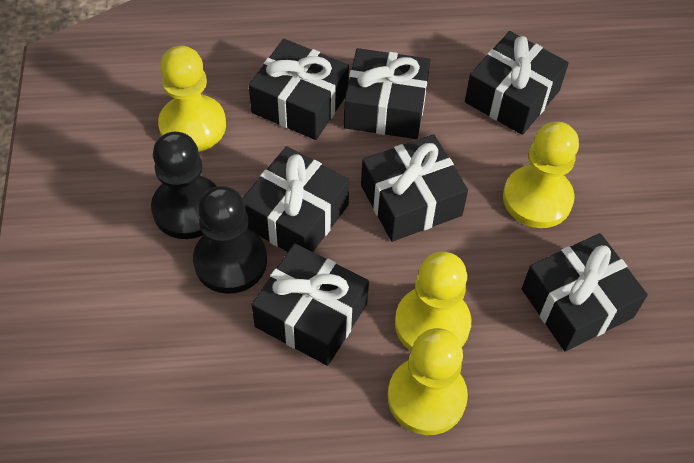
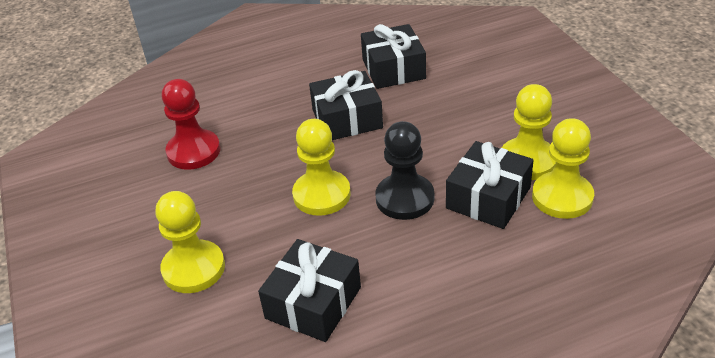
black gift: 7 -> 4
black pawn: 2 -> 1
red pawn: 0 -> 1

